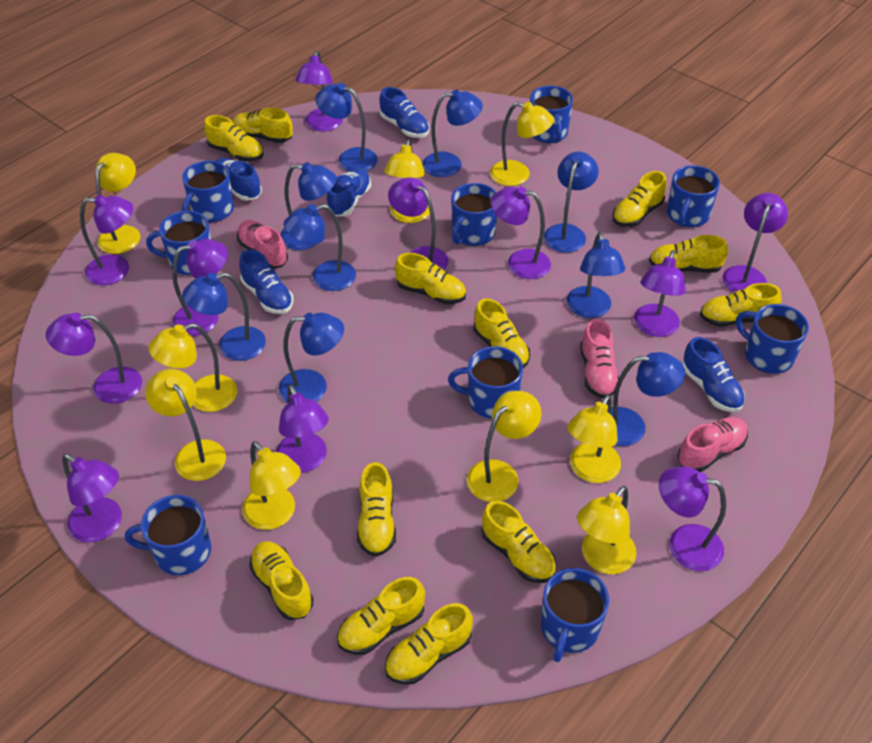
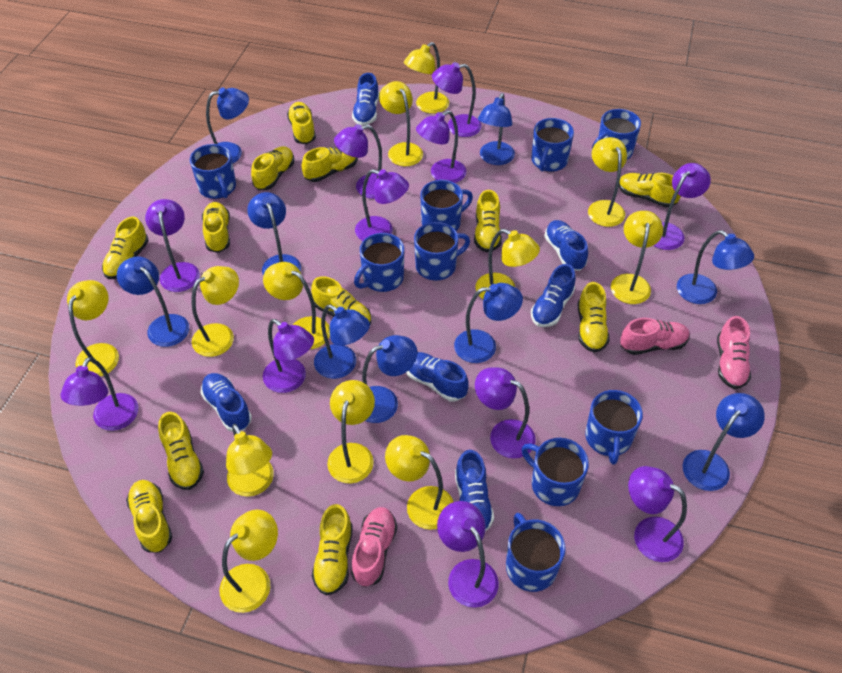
blue shoe: 5 -> 6
yellow lamp: 9 -> 12

